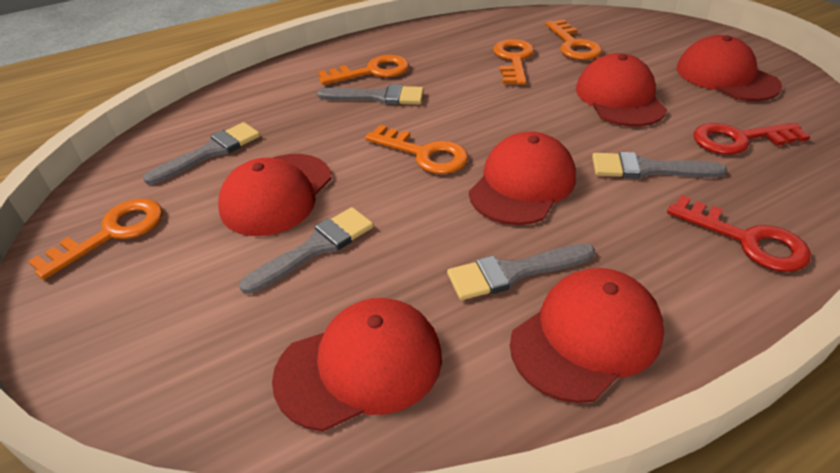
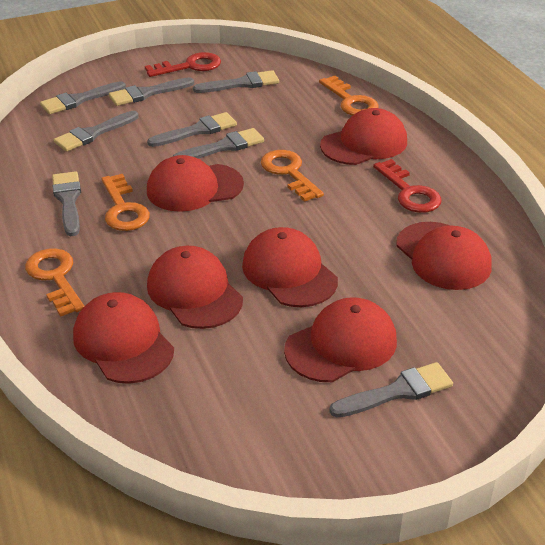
grey brush: 5 -> 8
orange key: 5 -> 4
red cap: 6 -> 7

